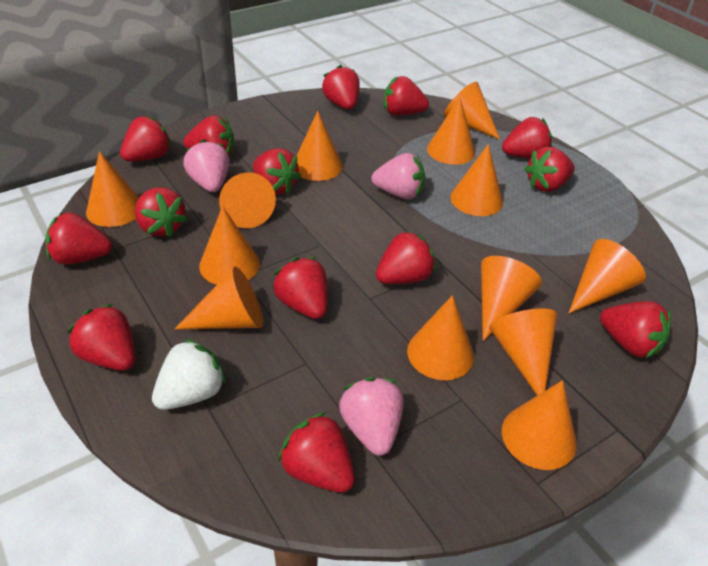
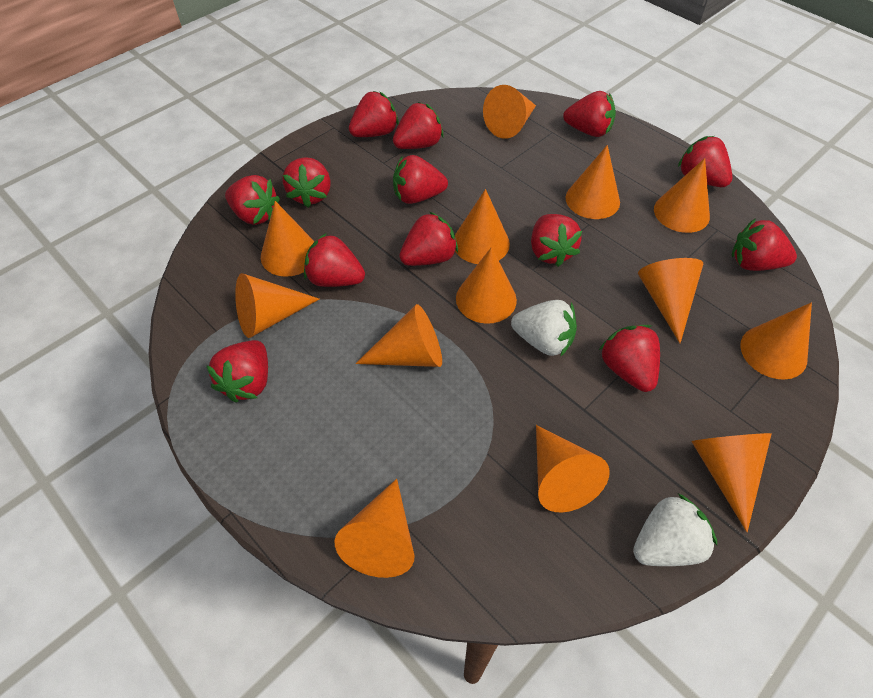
pink strawberry: 3 -> 0
red strawberry: 14 -> 13
white strawberry: 1 -> 2

